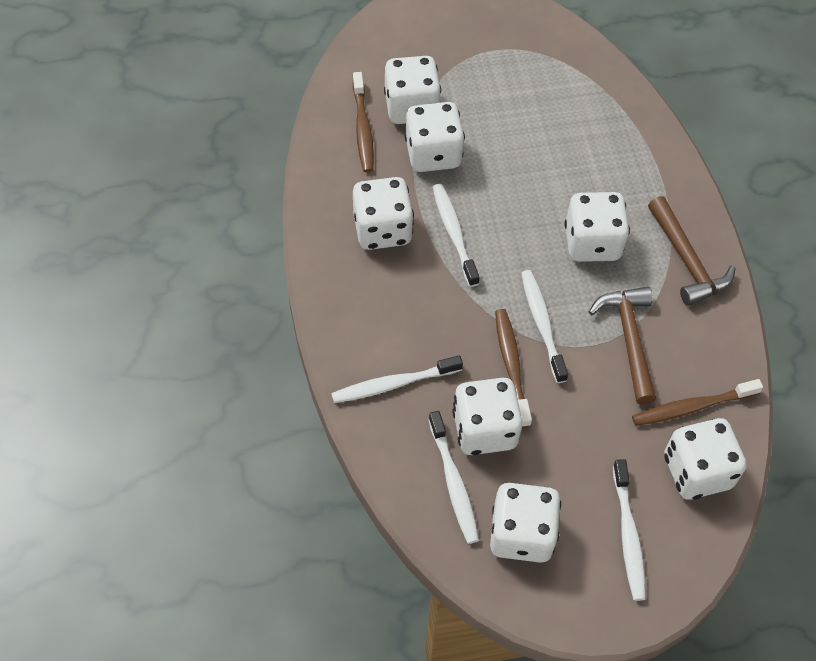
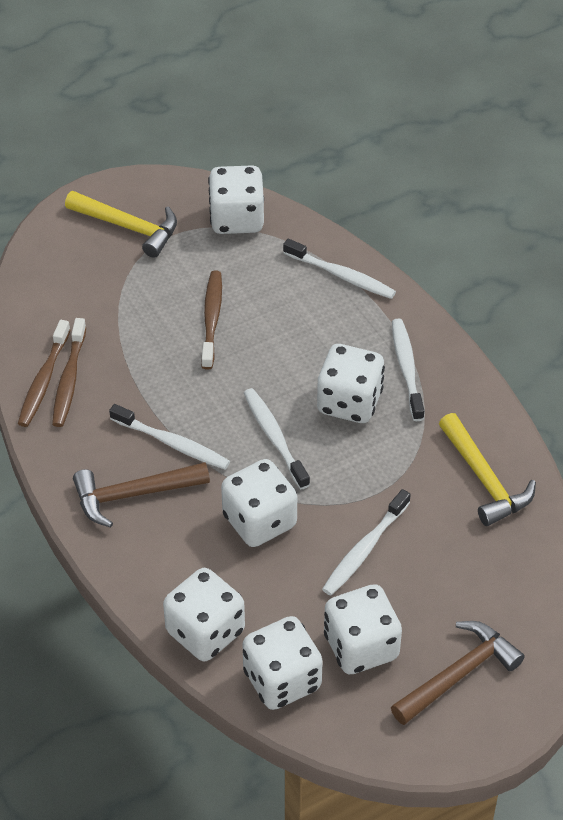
white dice: 7 -> 6
yellow hammer: 0 -> 2

